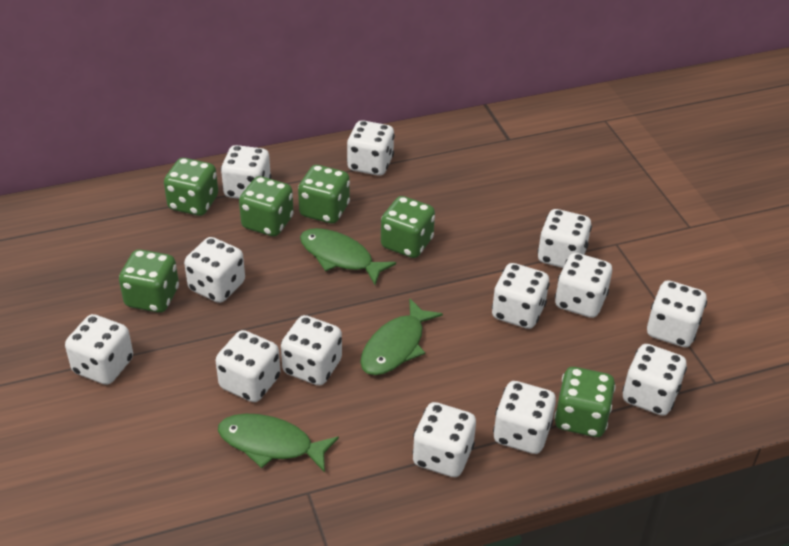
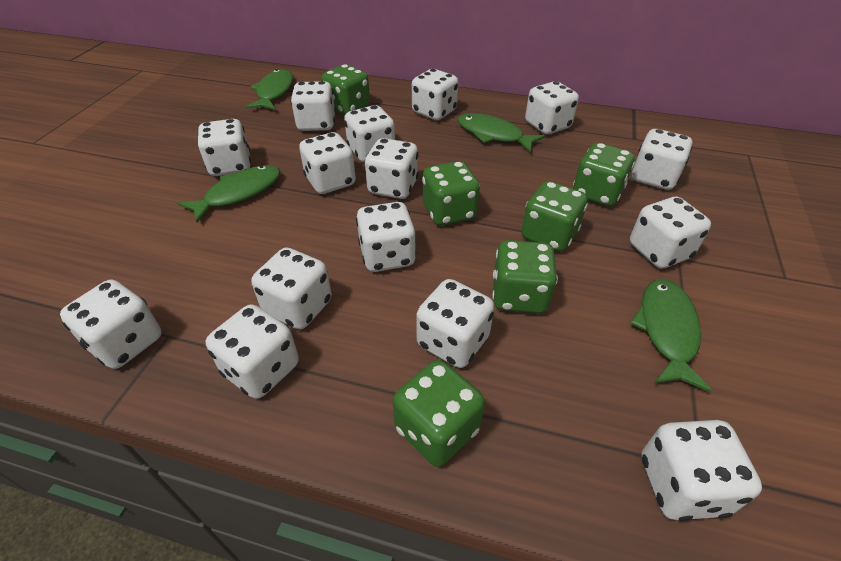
green fish: 3 -> 4
white dice: 13 -> 15

